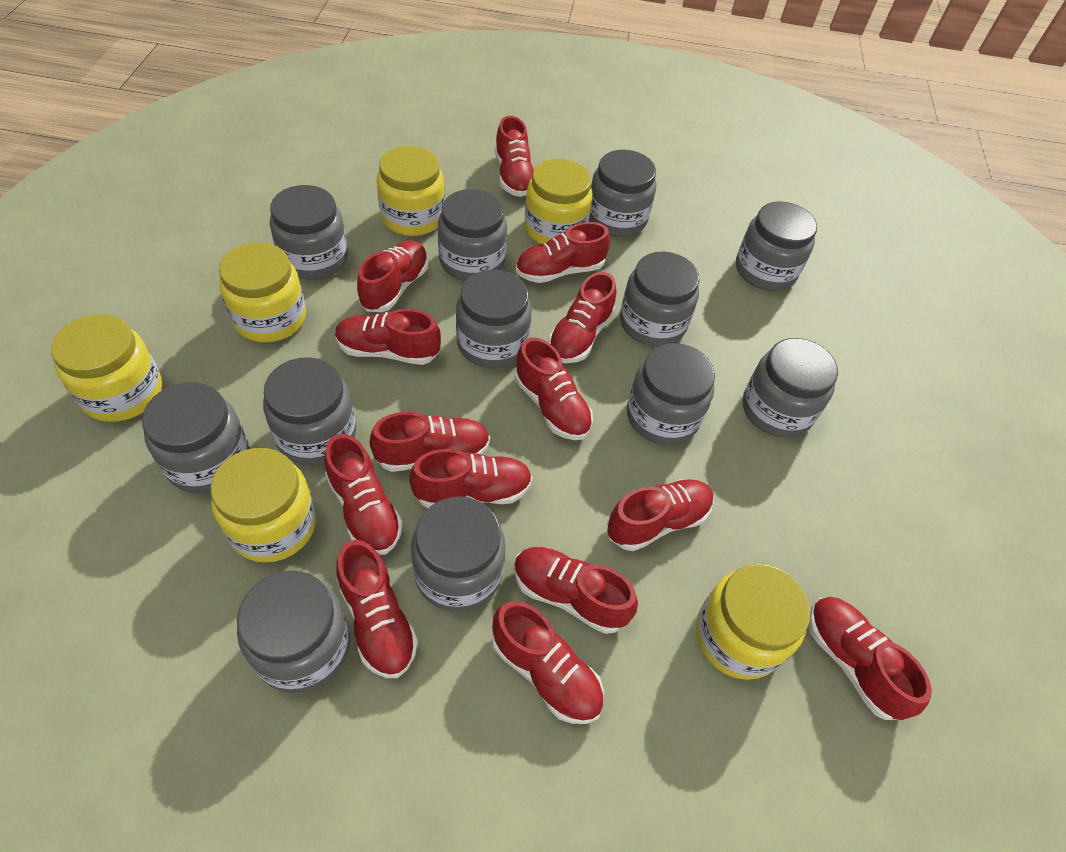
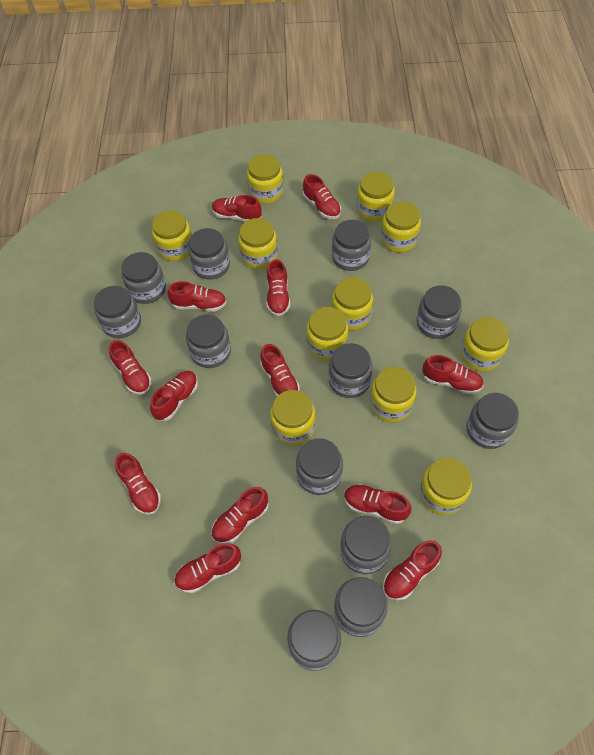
red shoe: 14 -> 13
yellow jar: 6 -> 11

